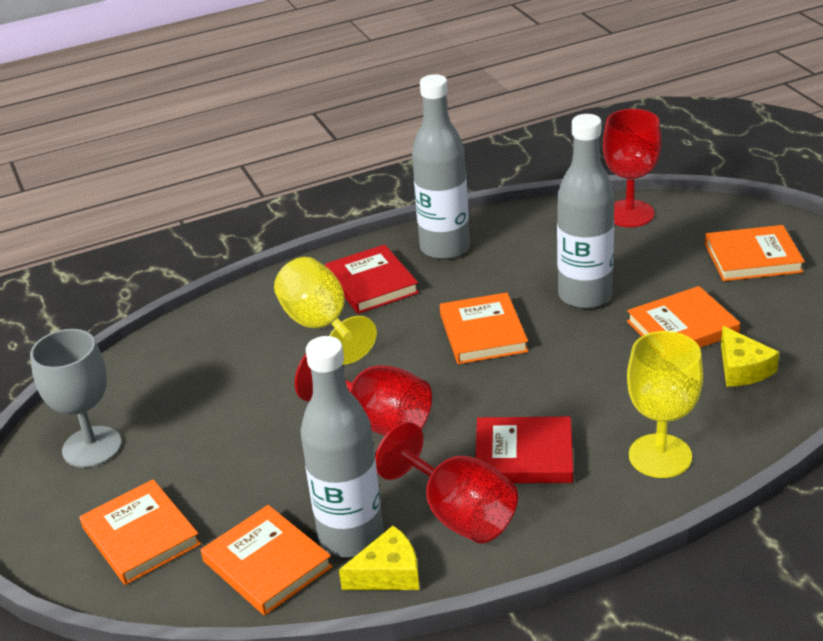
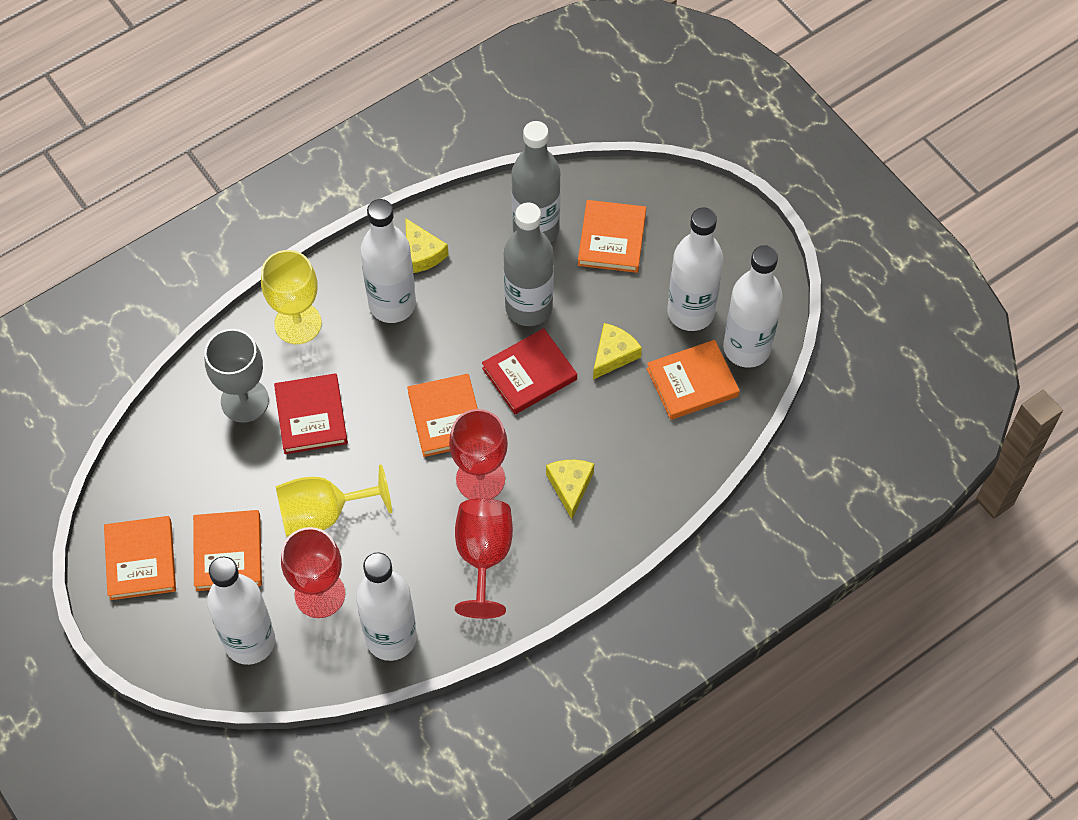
grey bottle: 3 -> 2
white bottle: 0 -> 5
yellow cheese: 2 -> 3

